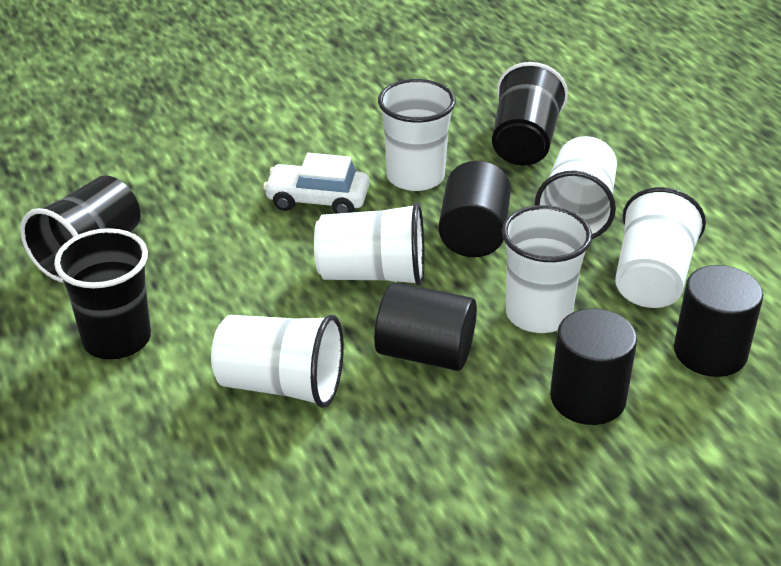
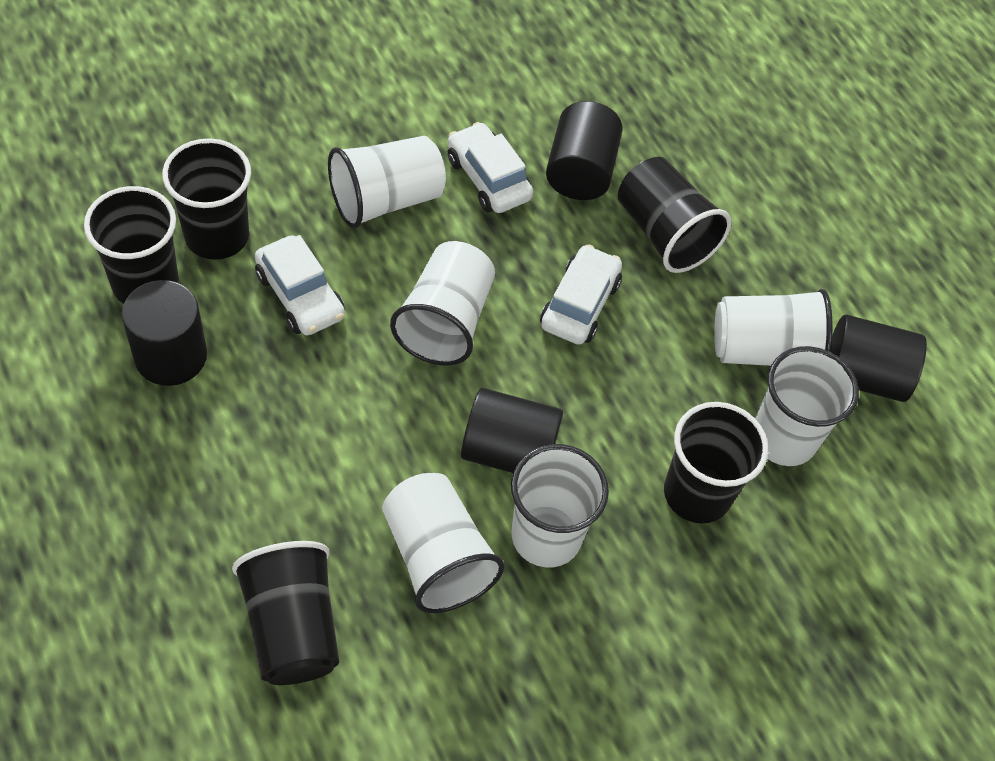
black cup: 3 -> 5
white car: 1 -> 3

